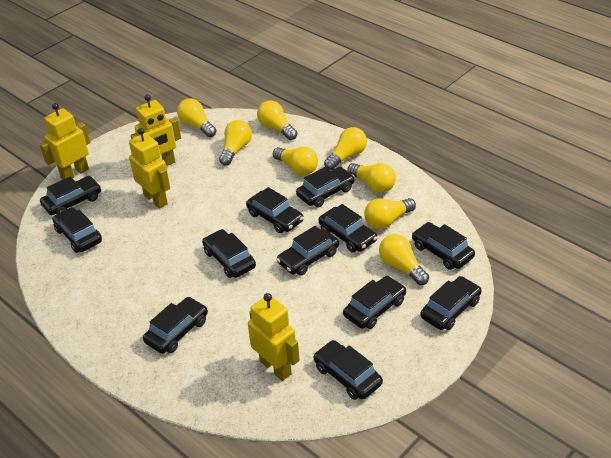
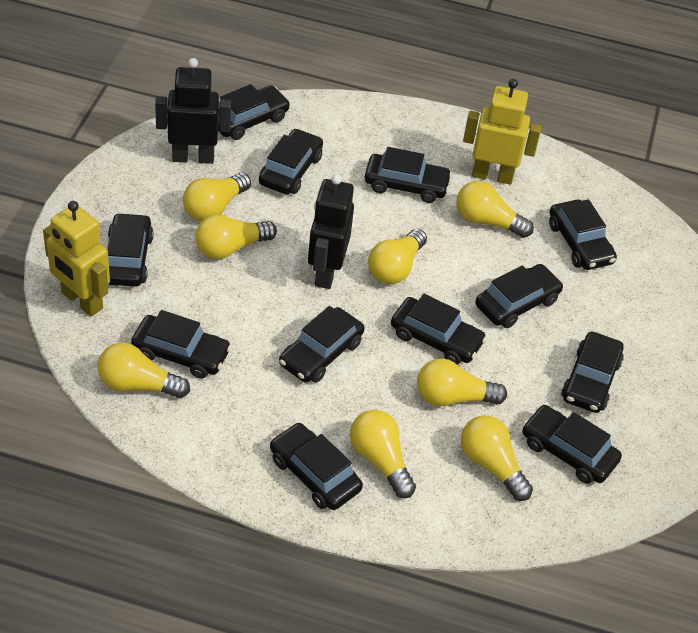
black robot: 0 -> 2
yellow robot: 4 -> 2

